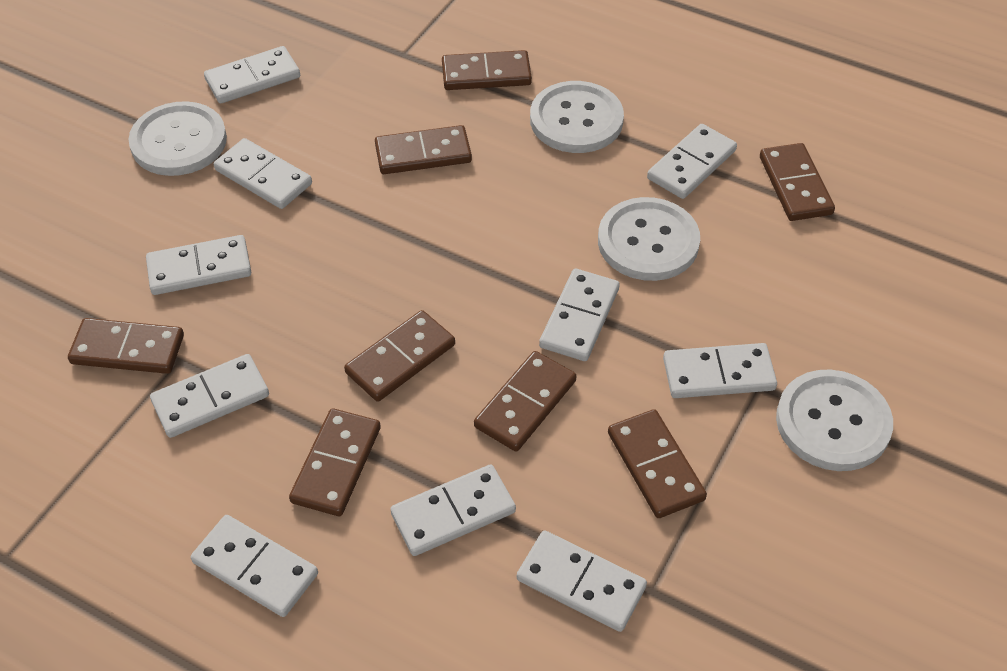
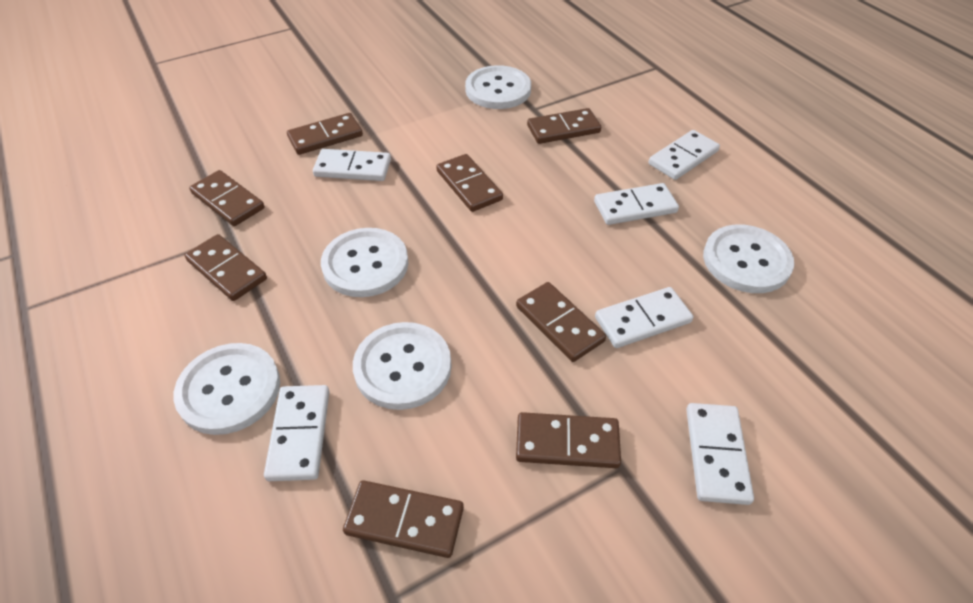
white button: 4 -> 5
white domino: 10 -> 6

